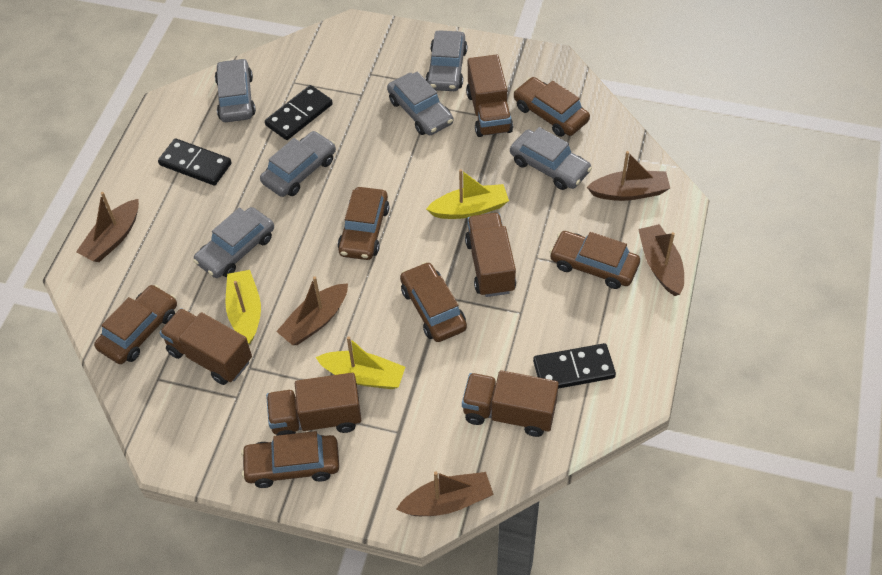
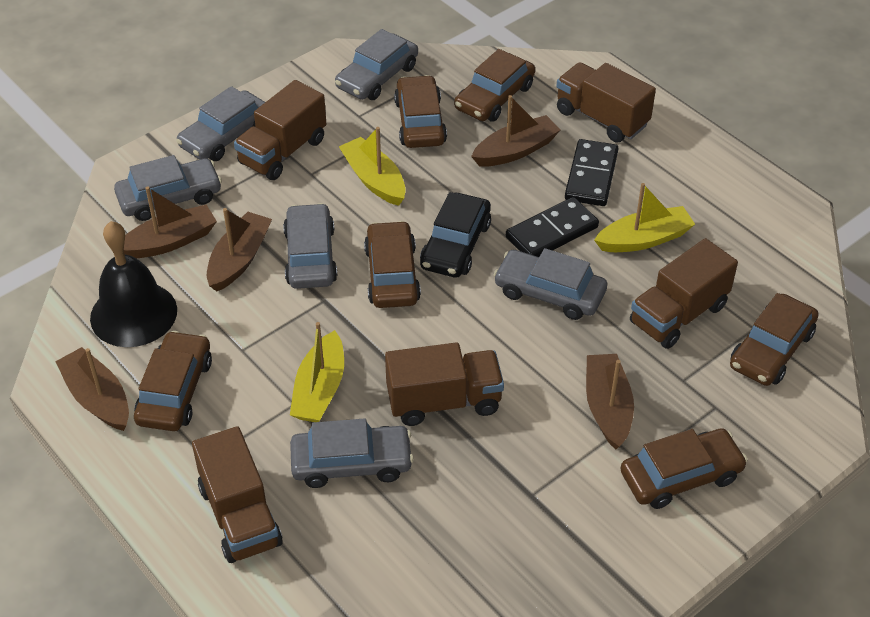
black bell: 0 -> 1
black car: 0 -> 1
black domino: 3 -> 2

